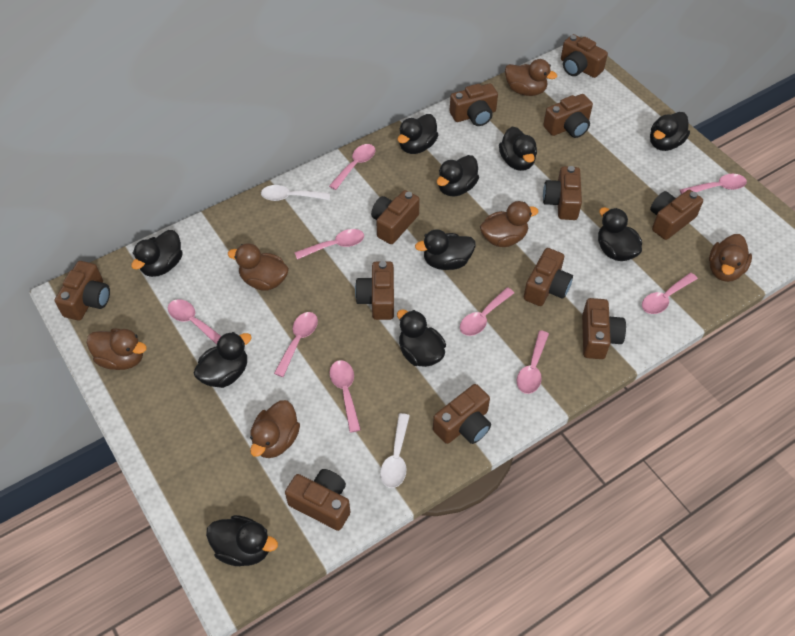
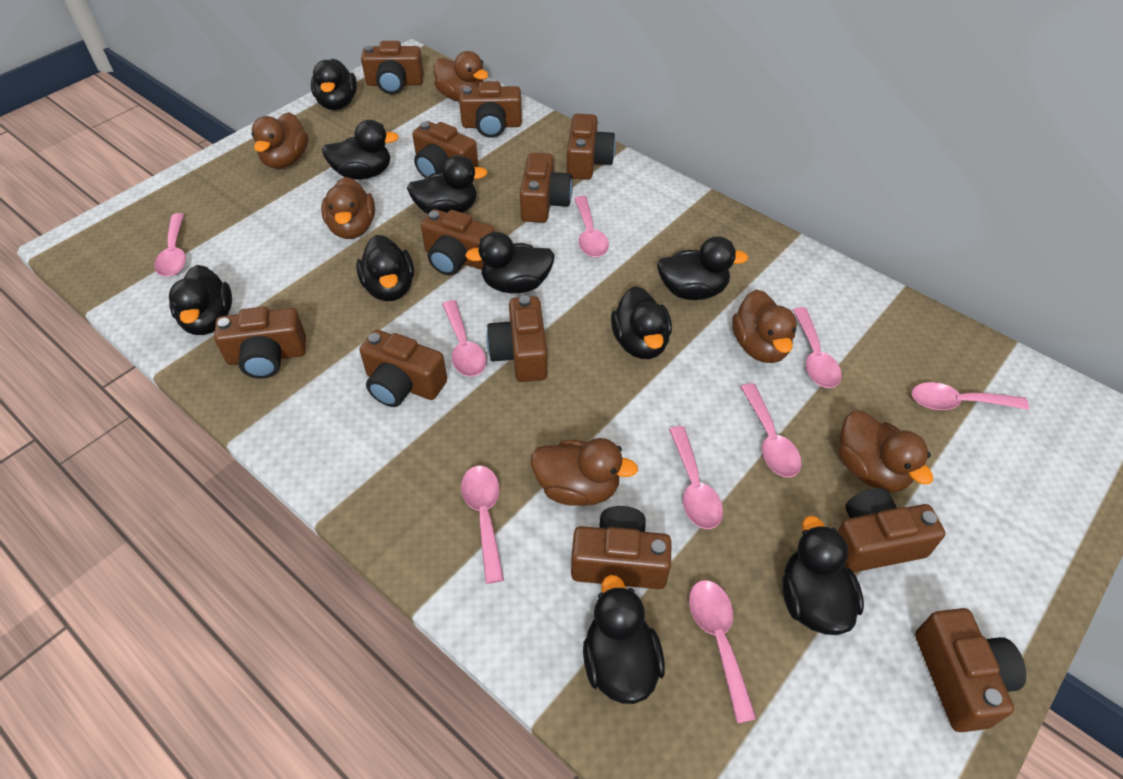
white spoon: 2 -> 0

